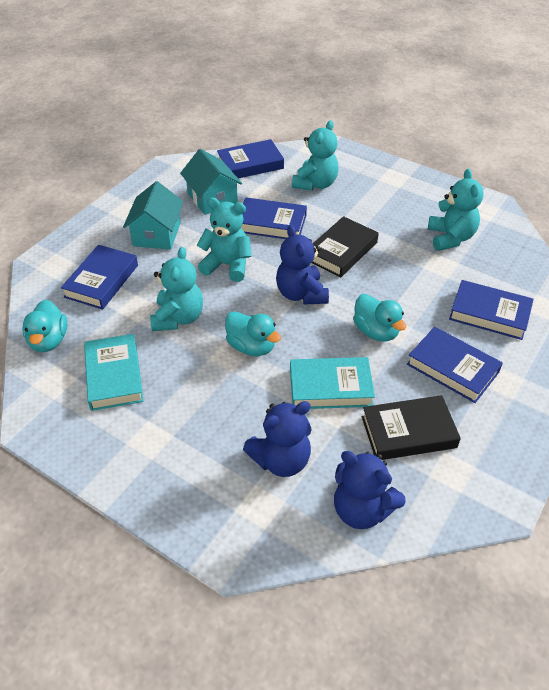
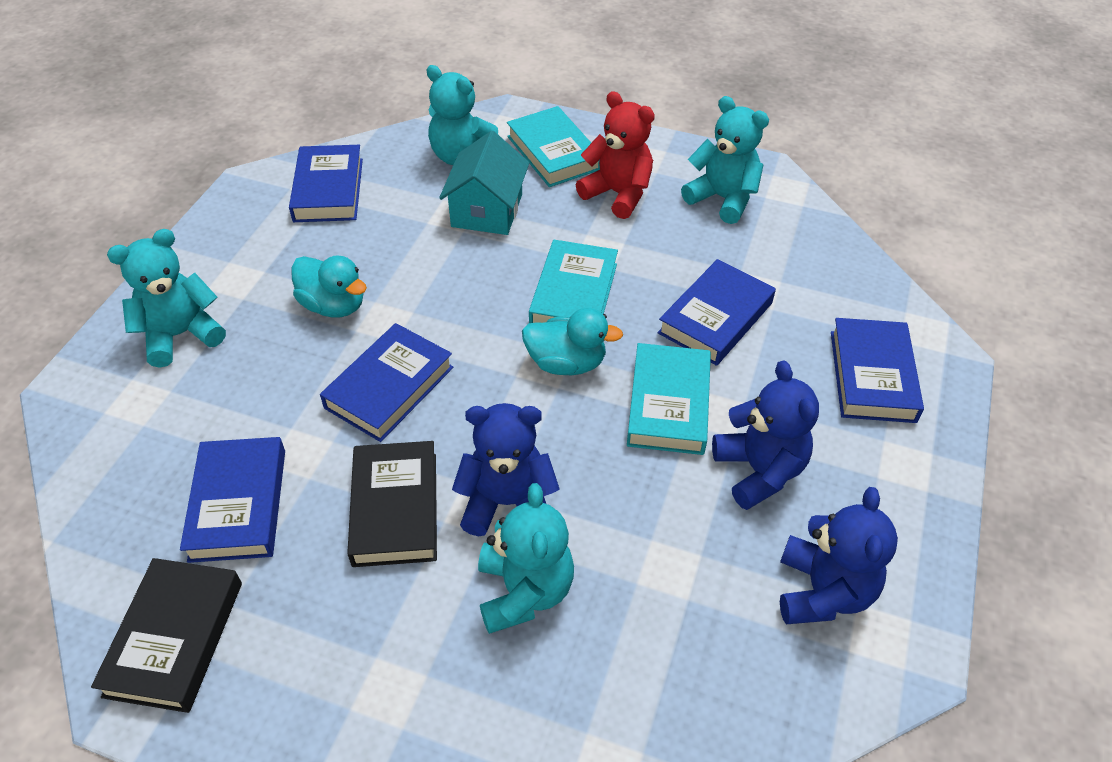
red teddy bear: 0 -> 1
turquoise book: 2 -> 3
turquoise duck: 3 -> 2
turquoise house: 2 -> 1

